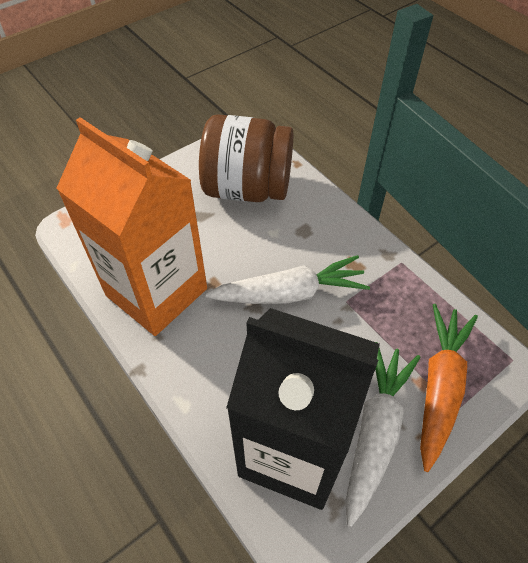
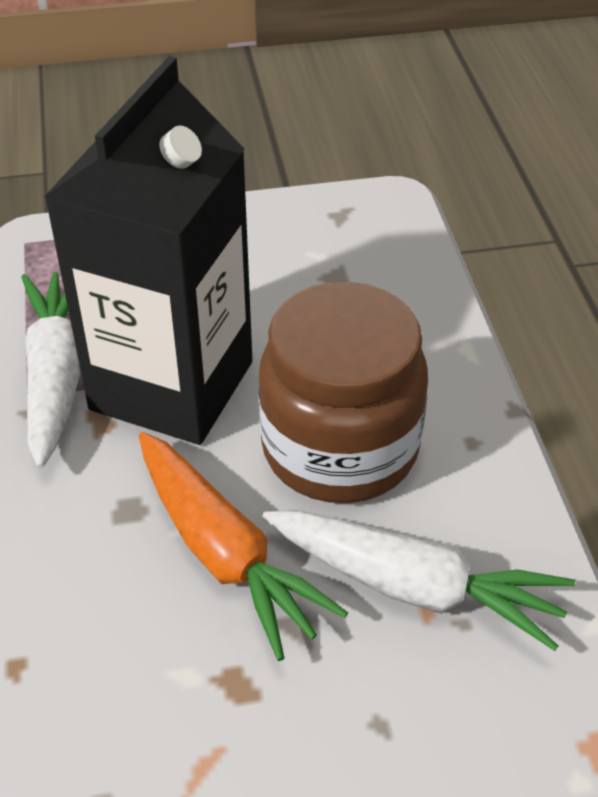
orange carton: 1 -> 0

